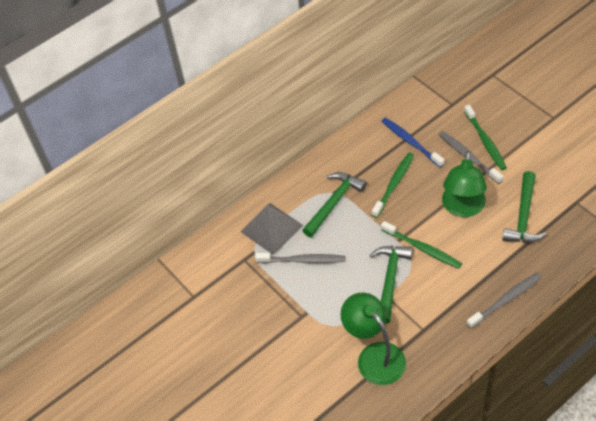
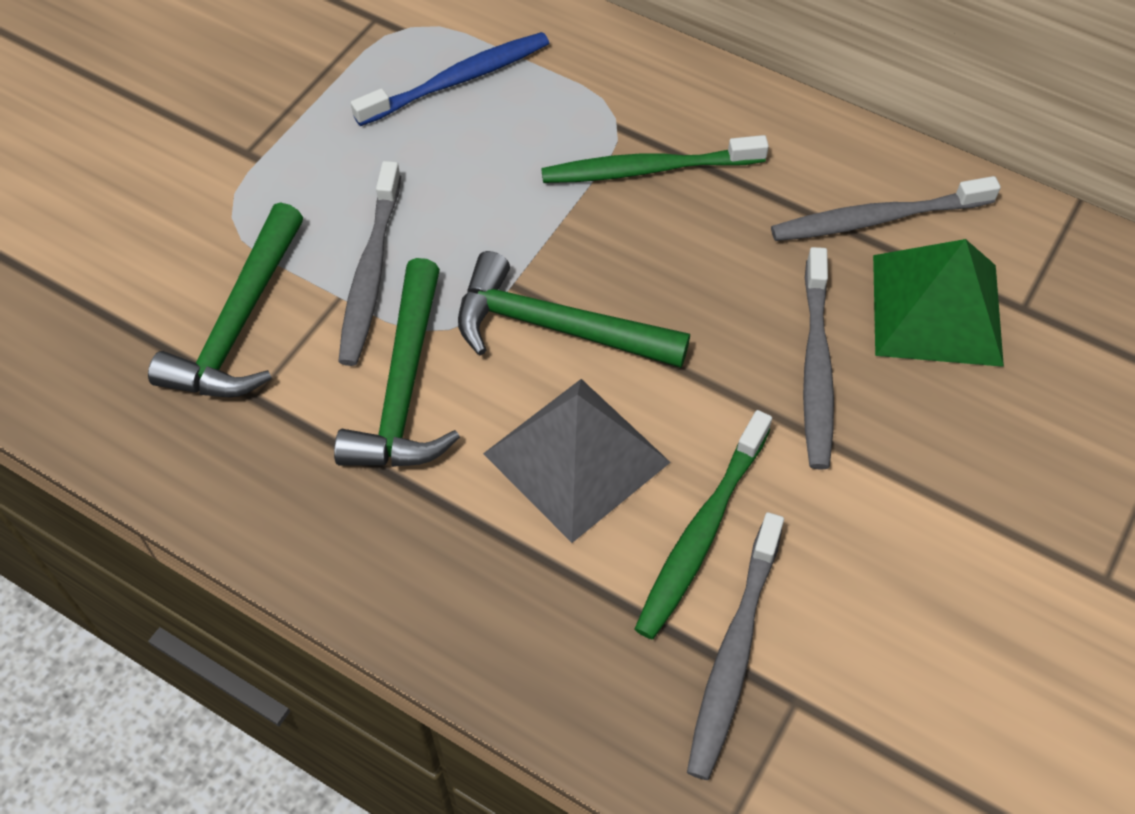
green lamp: 2 -> 0
green pyramid: 0 -> 1
green toothbrush: 3 -> 2
grey toothbrush: 3 -> 4

